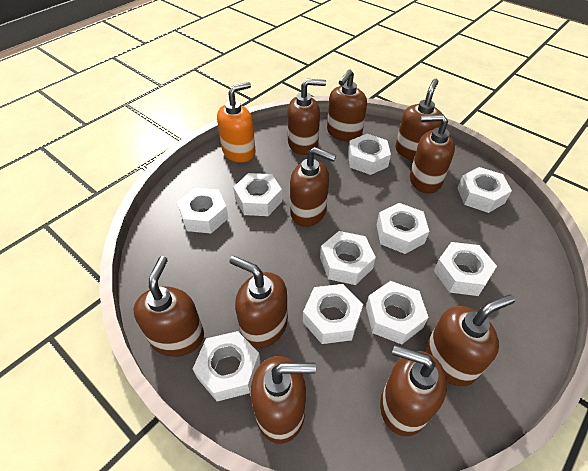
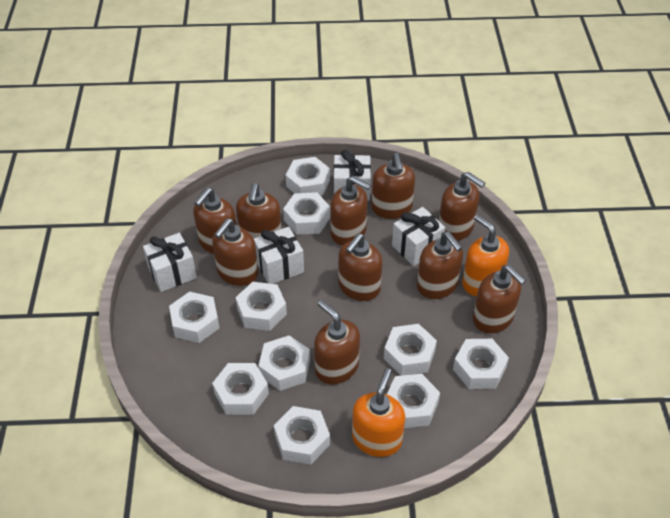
orange soap dispenser: 1 -> 2
white gift: 0 -> 4

